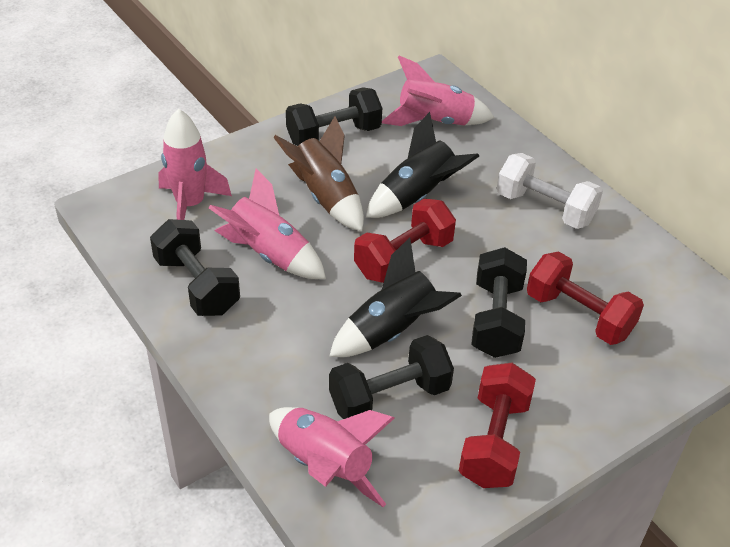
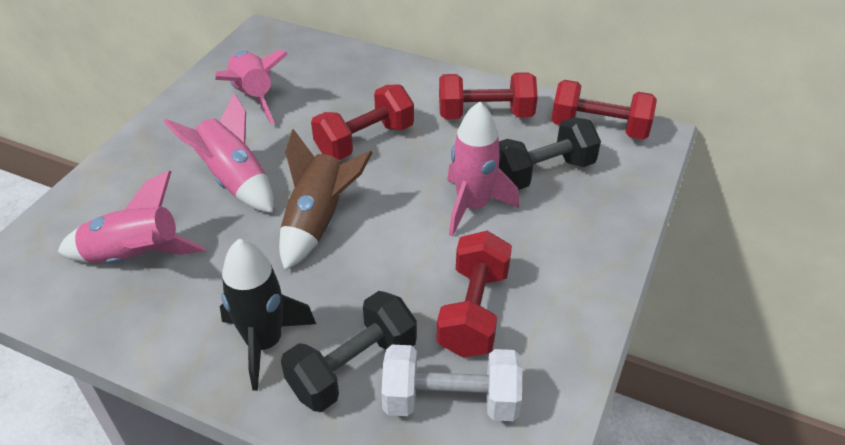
black dumbbell: 4 -> 2
black rocket: 2 -> 1
red dumbbell: 3 -> 4

